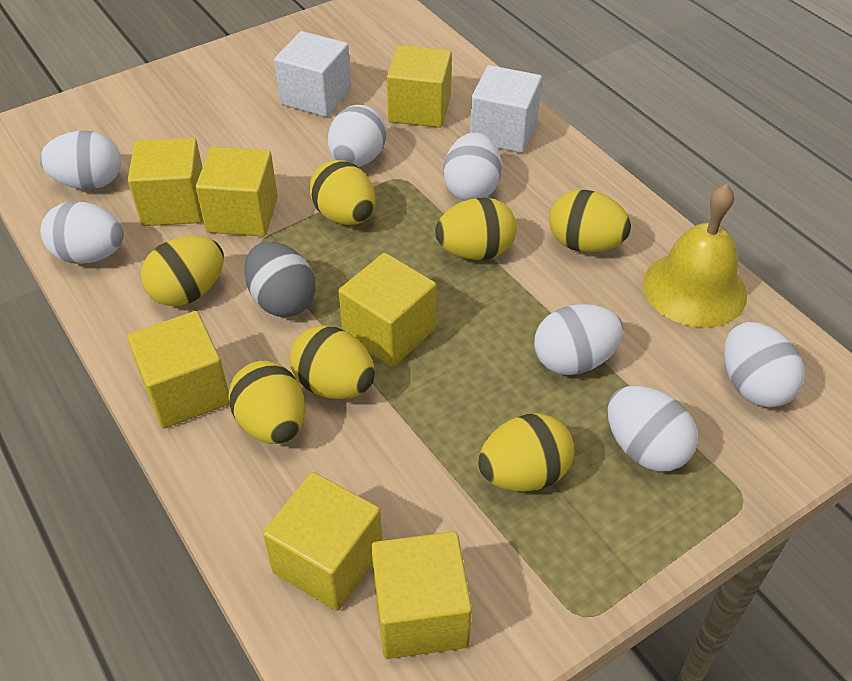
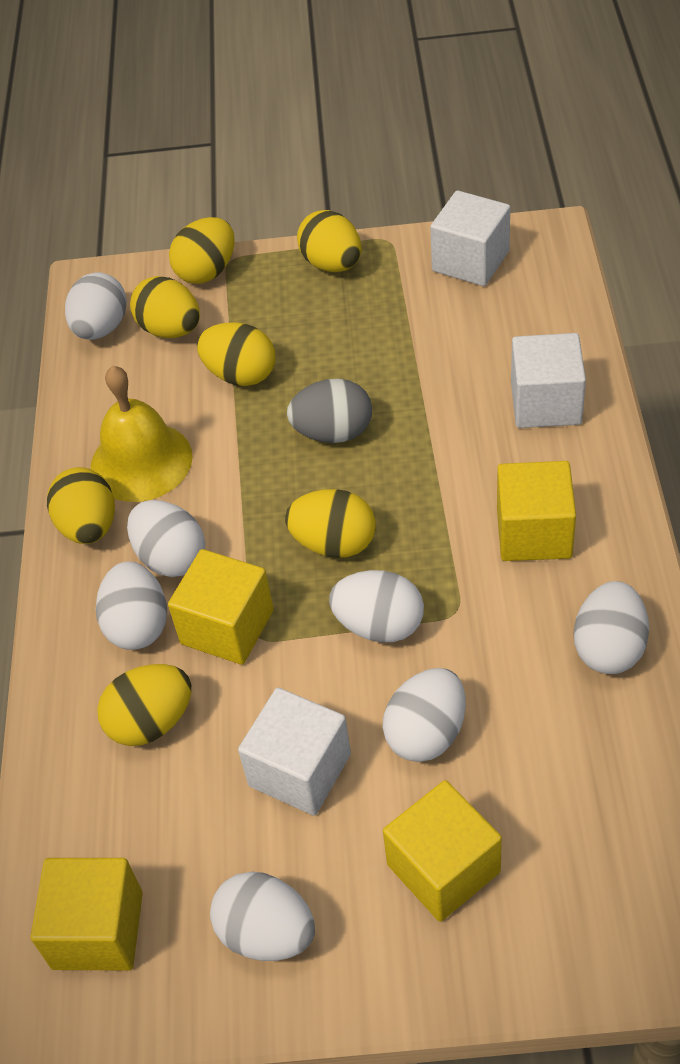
white cube: 2 -> 3
yellow cube: 7 -> 4

